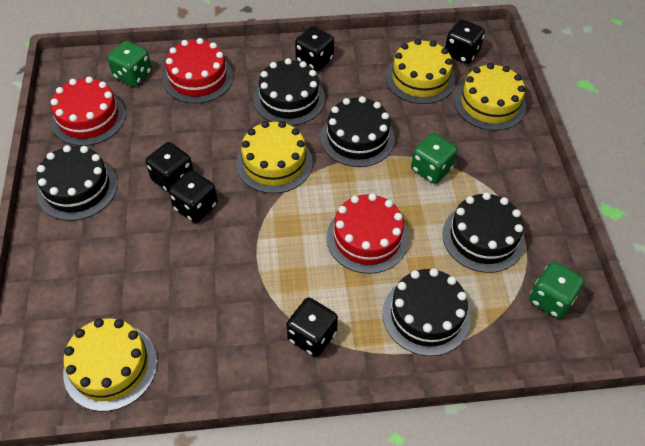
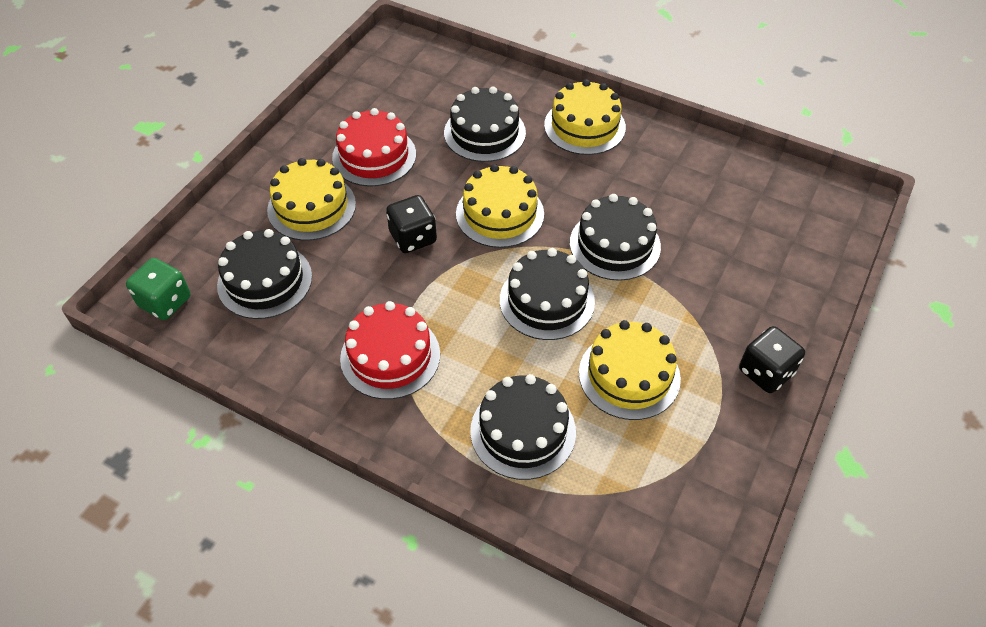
black dice: 5 -> 2
green dice: 3 -> 1
red cake: 3 -> 2

